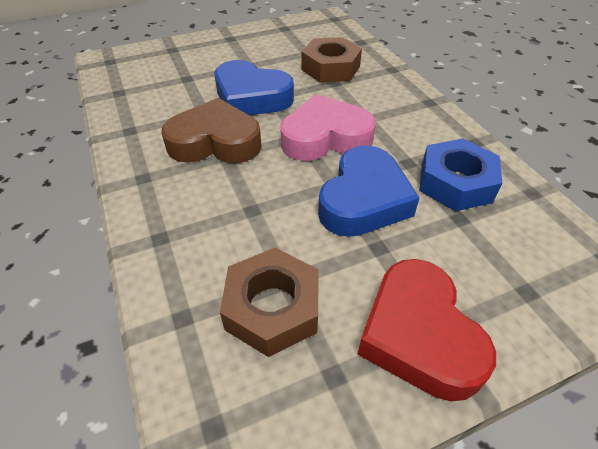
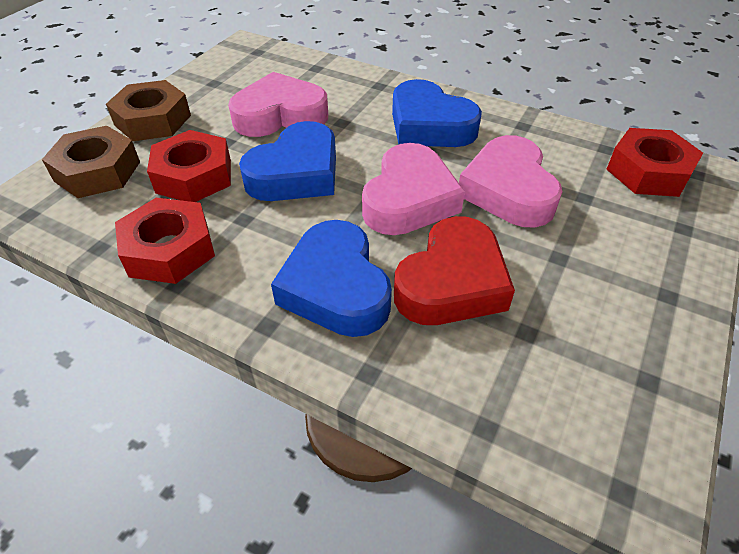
blue heart: 2 -> 3
blue nut: 1 -> 0
brown heart: 1 -> 0
pink heart: 1 -> 3
red nut: 0 -> 3

